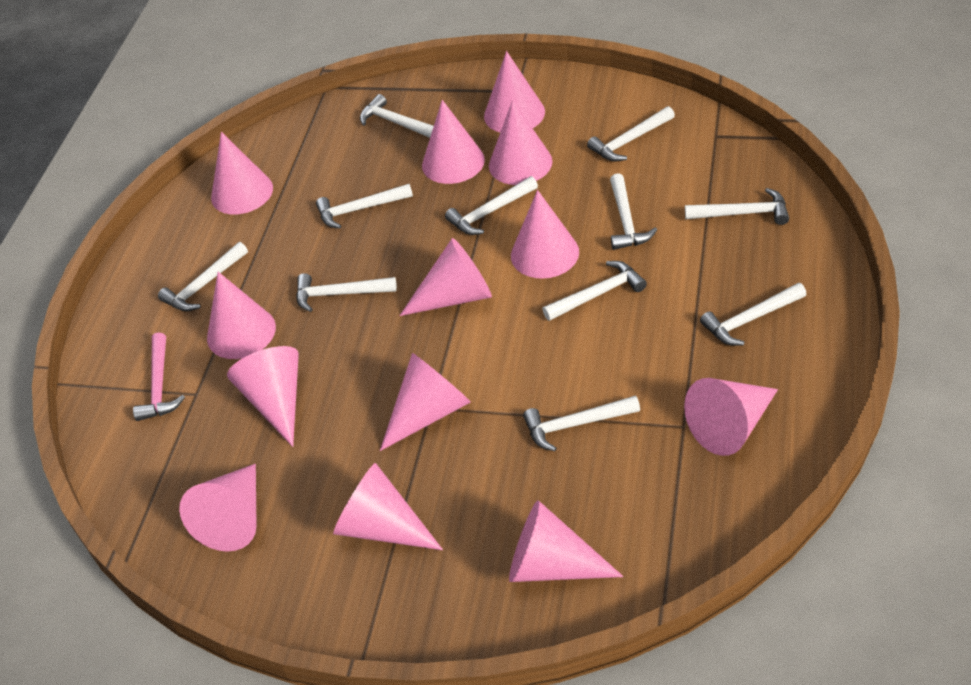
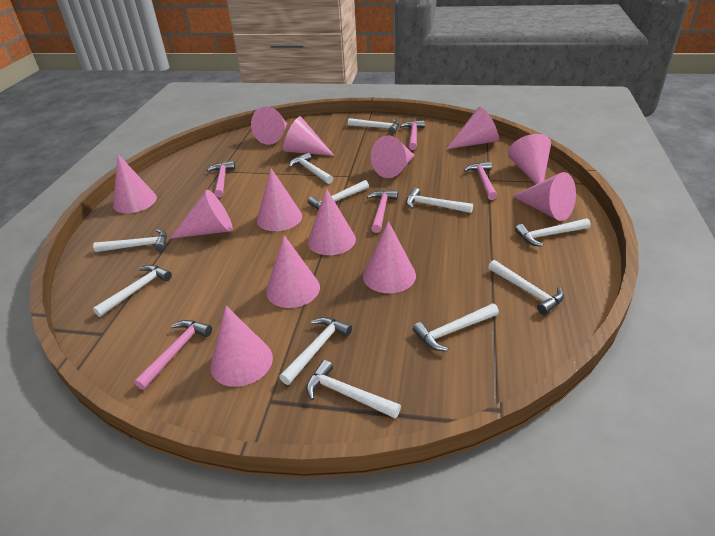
pink hammer: 1 -> 5

